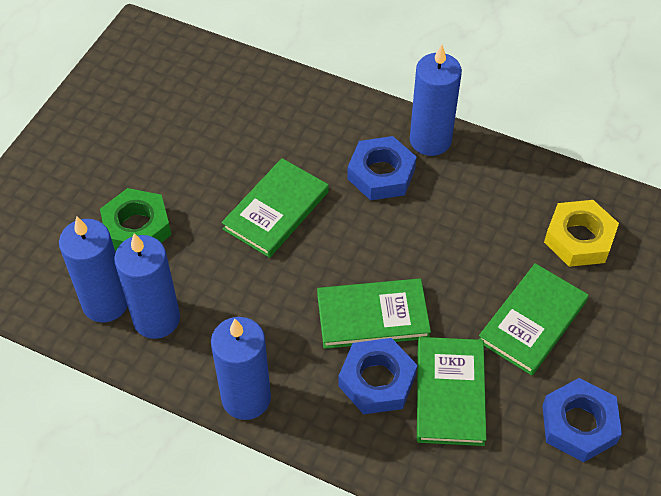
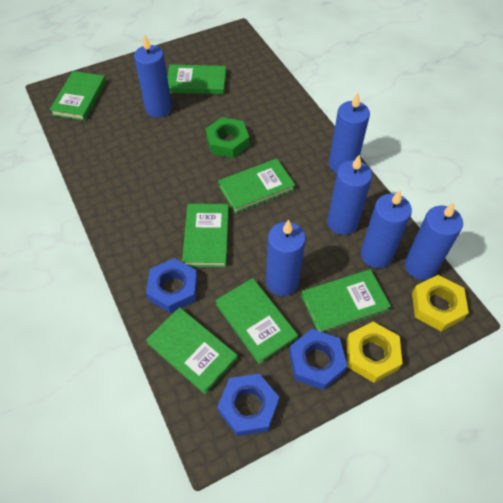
blue candle: 4 -> 6
green book: 4 -> 7
yellow nut: 1 -> 2

